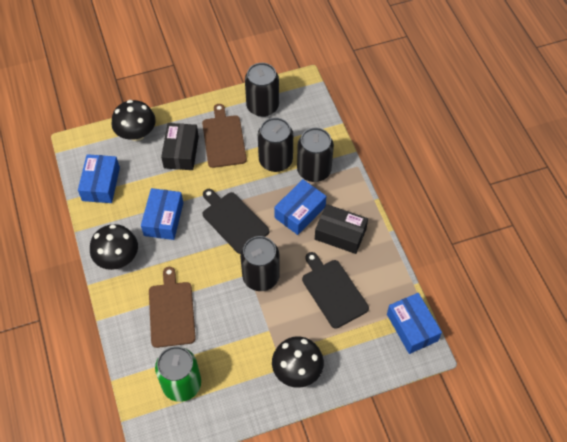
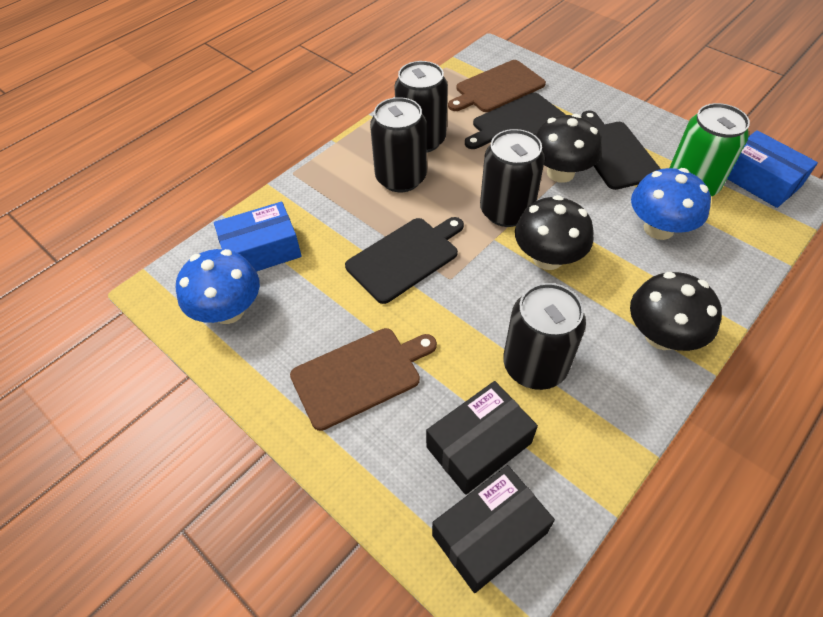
black cutting board: 2 -> 3
blue box: 4 -> 2
blue mushroom: 0 -> 2

